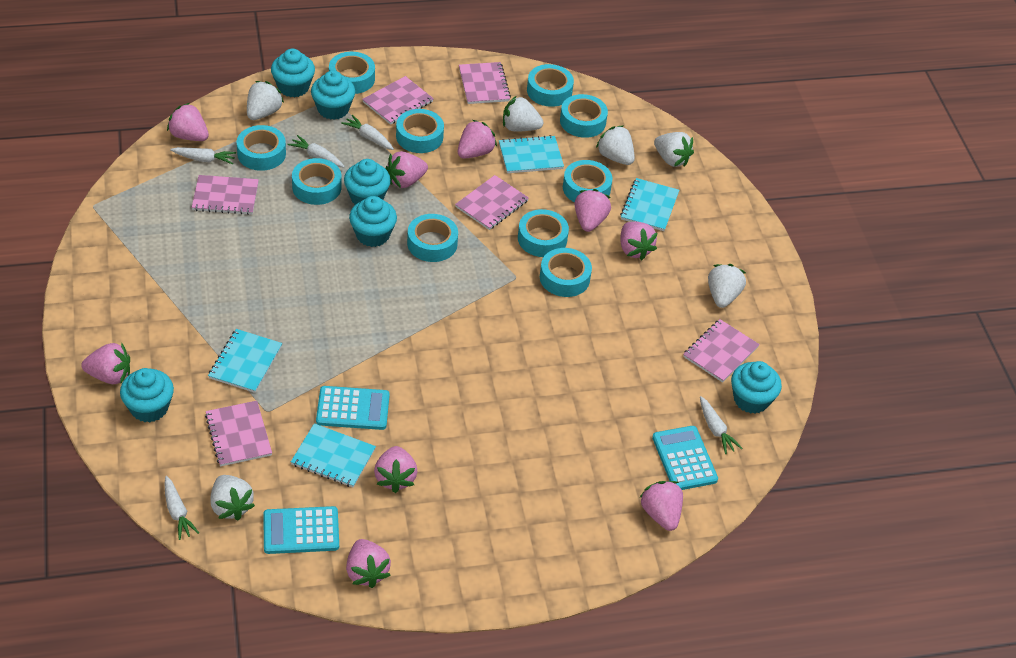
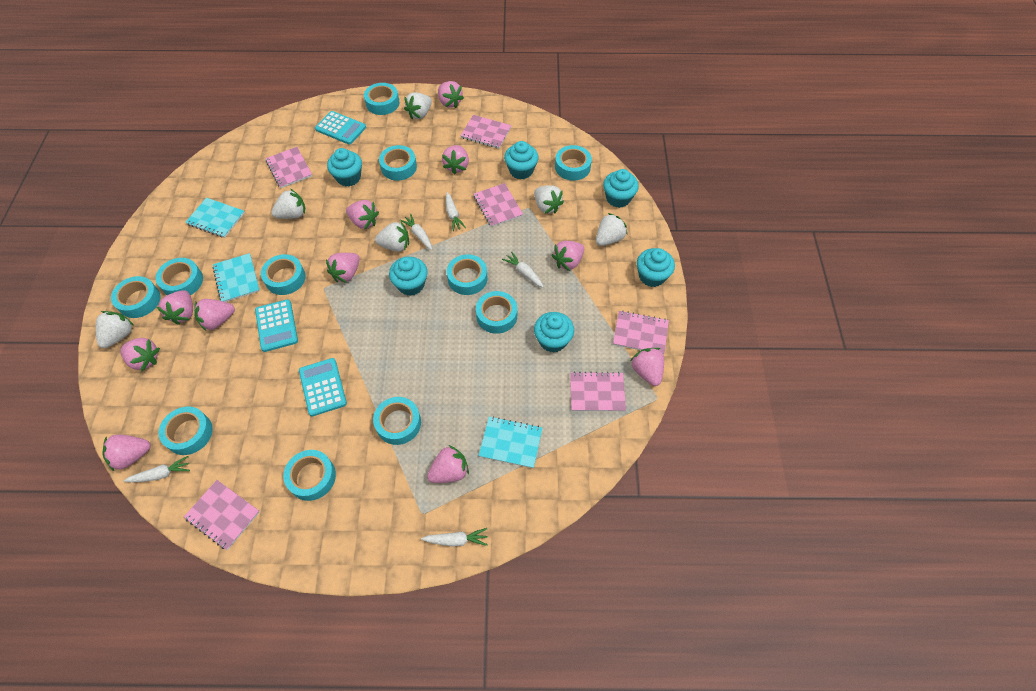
pink strawberry: 9 -> 11
turquoise notebook: 4 -> 3
turquoise tape: 10 -> 11

